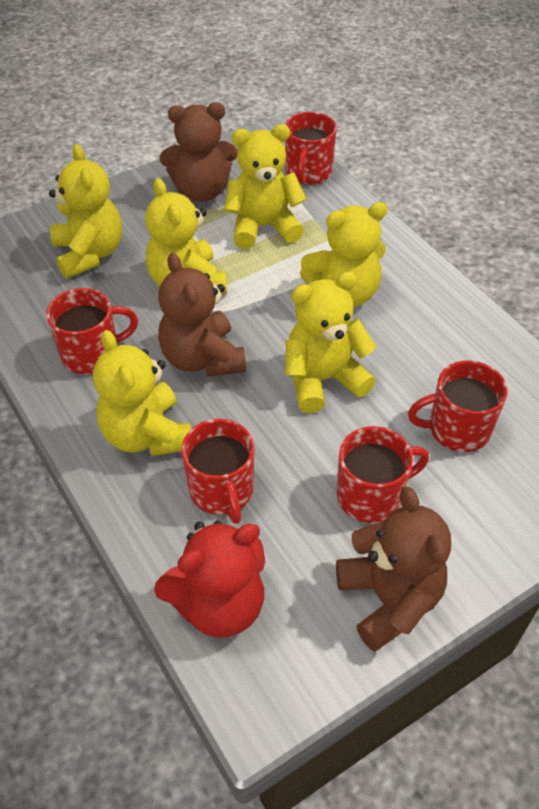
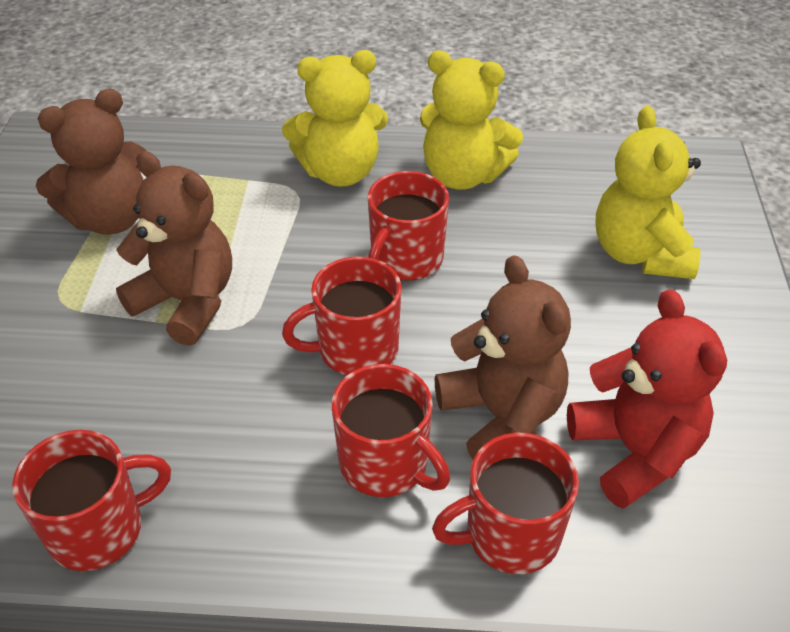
yellow teddy bear: 6 -> 3

